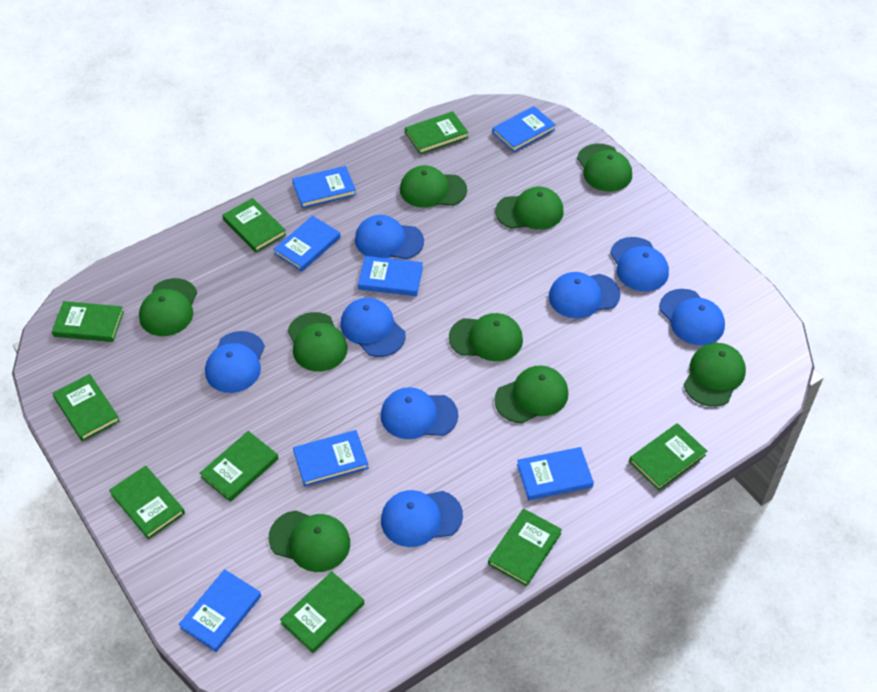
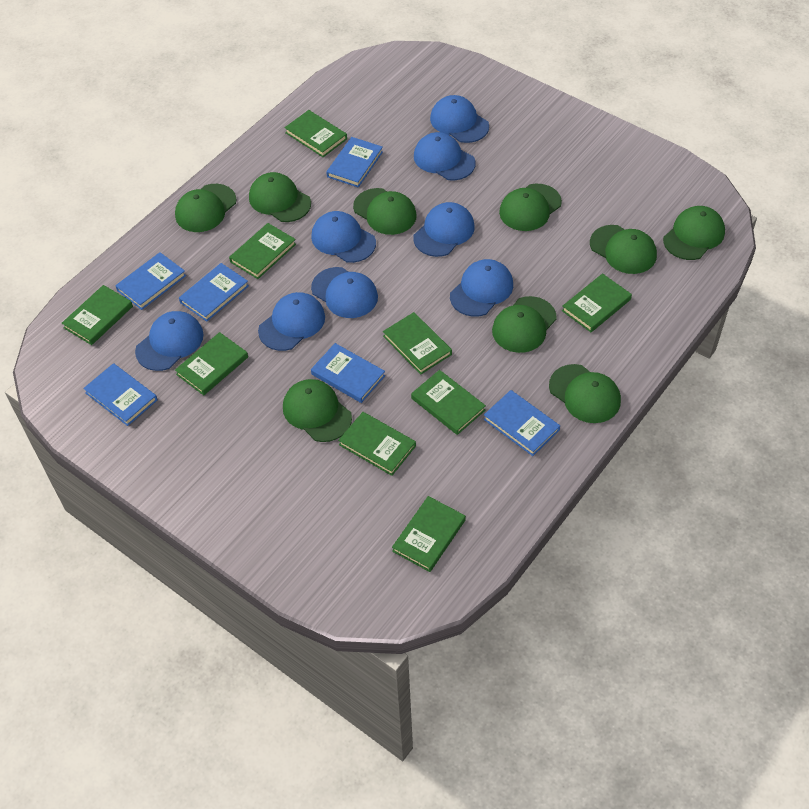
blue book: 7 -> 6

